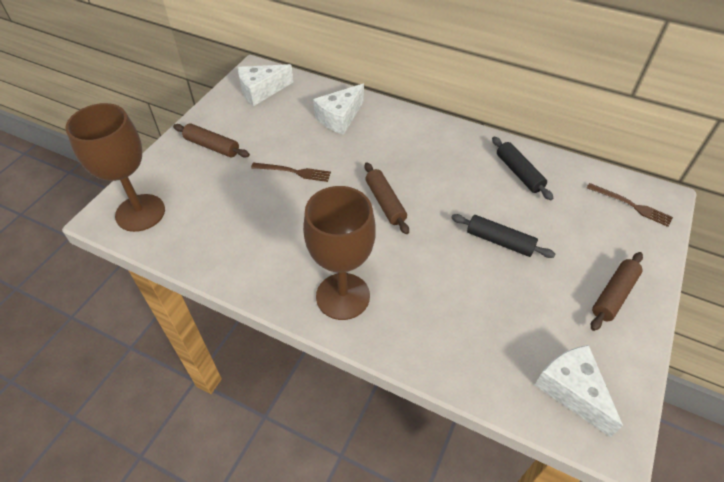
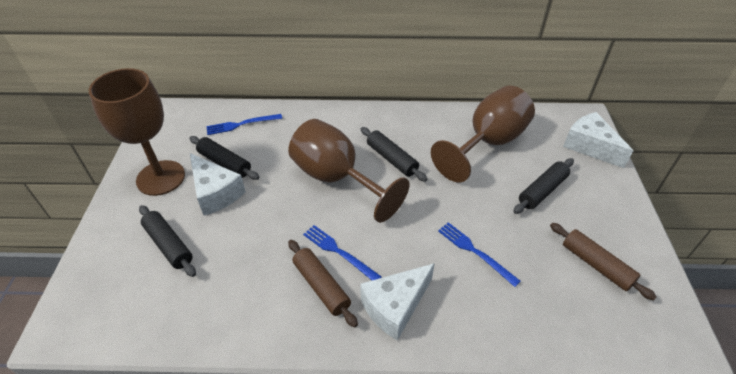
black rolling pin: 2 -> 4
blue fork: 0 -> 3
brown fork: 2 -> 0
brown goblet: 2 -> 3
brown rolling pin: 3 -> 2

